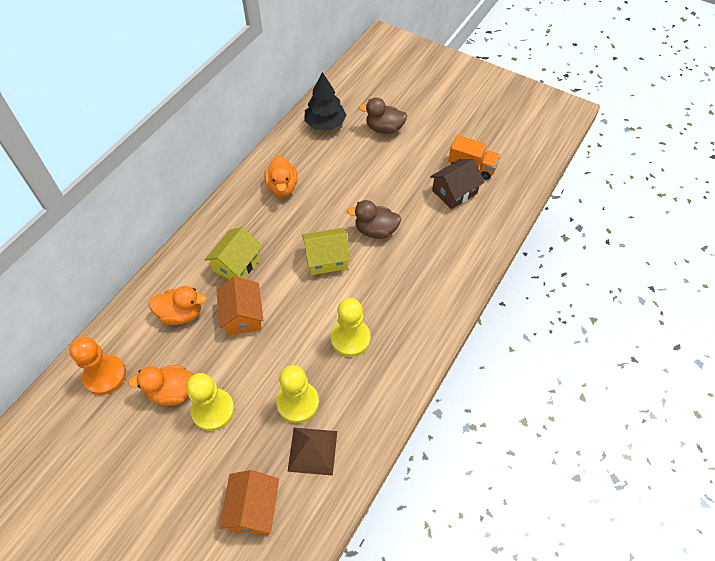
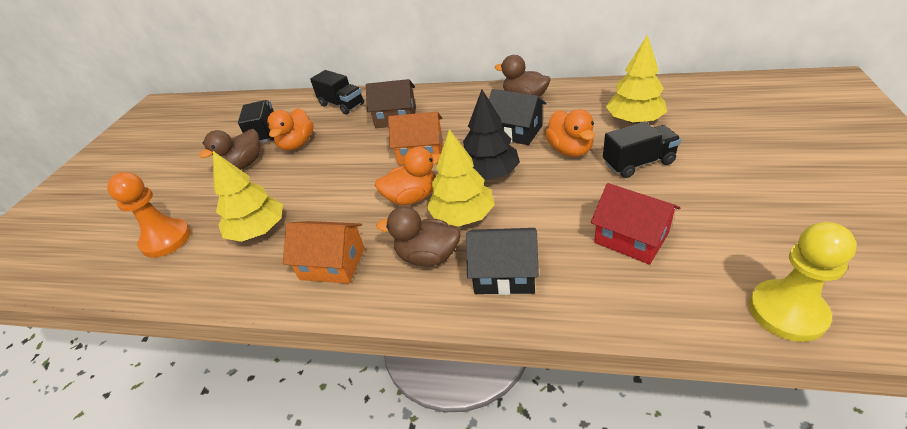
black house: 0 -> 2
black truck: 0 -> 3
brown duck: 2 -> 3
brown pyramid: 1 -> 0
orange truck: 1 -> 0
red house: 0 -> 1
yellow house: 2 -> 0
yellow pawn: 3 -> 1
yellow tree: 0 -> 3

